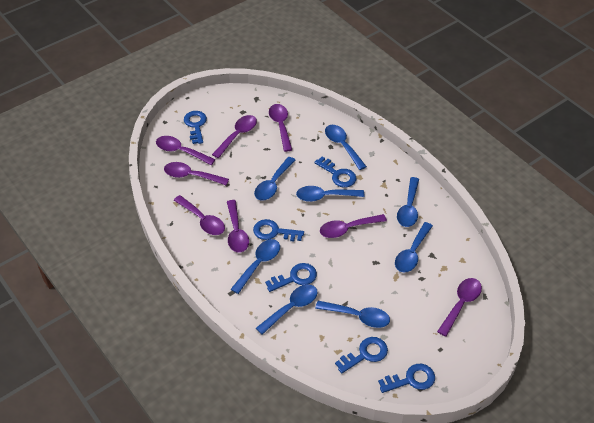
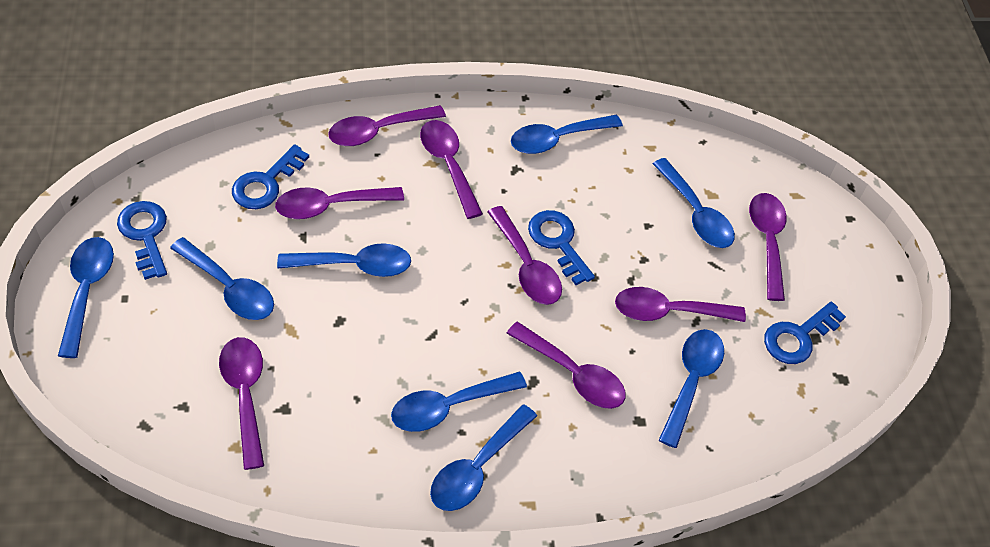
blue key: 6 -> 4

